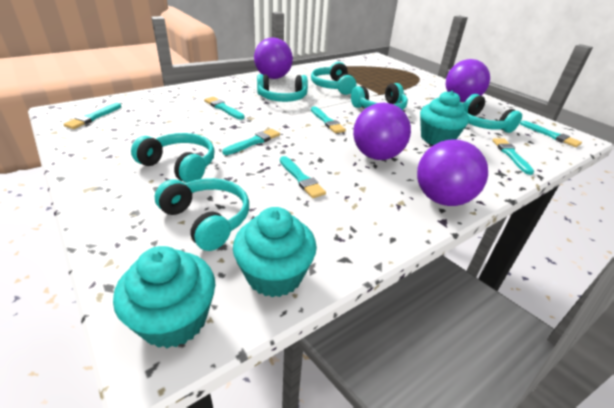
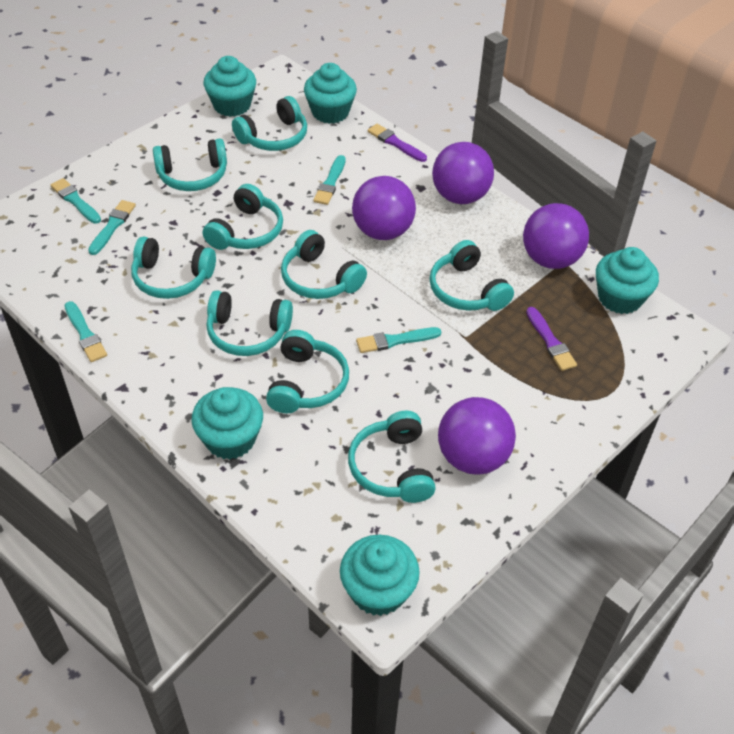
purple brush: 0 -> 2
turquoise brush: 7 -> 5
turquoise cupcake: 3 -> 5
turquoise headphones: 6 -> 9

